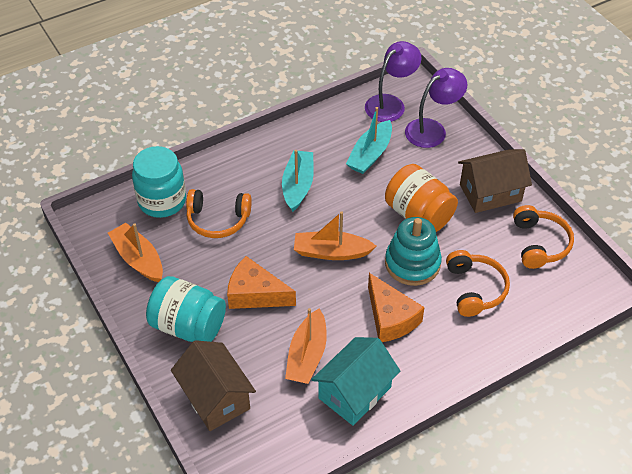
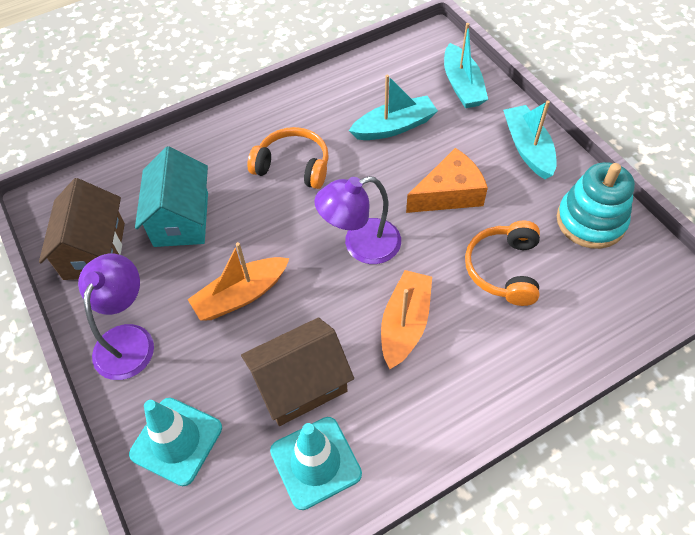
orange boat: 3 -> 2
orange cheese: 2 -> 1
orange headphones: 3 -> 2
orange jar: 1 -> 0
turquoise boat: 2 -> 3
turquoise jar: 2 -> 0
turquoise traffic cone: 0 -> 2

